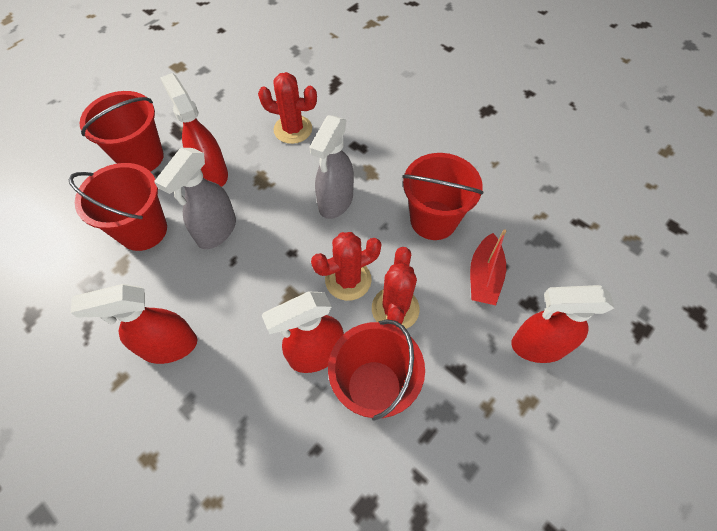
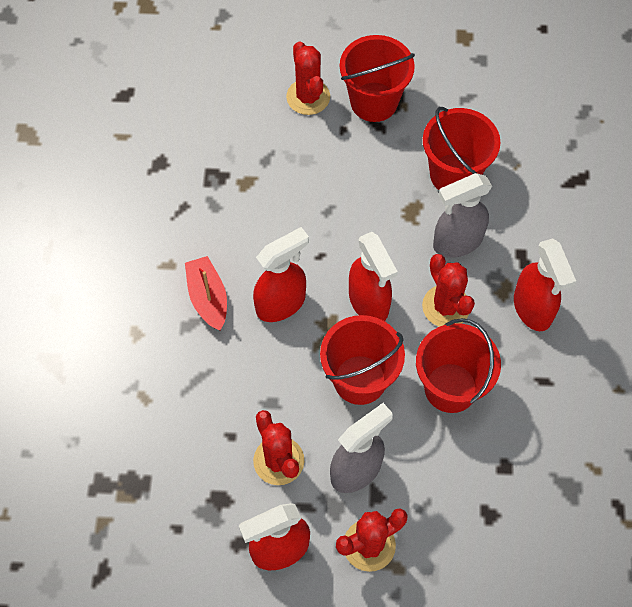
red cactus: 3 -> 4

